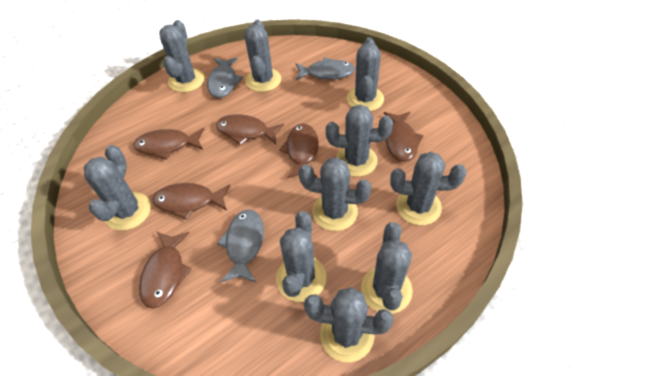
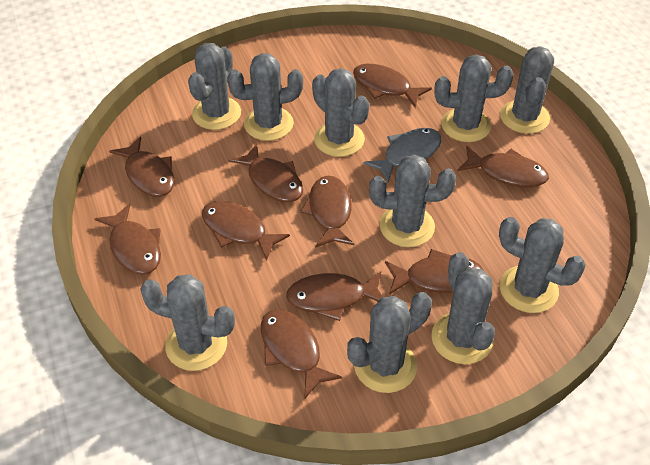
brown fish: 6 -> 10
grey fish: 3 -> 1

